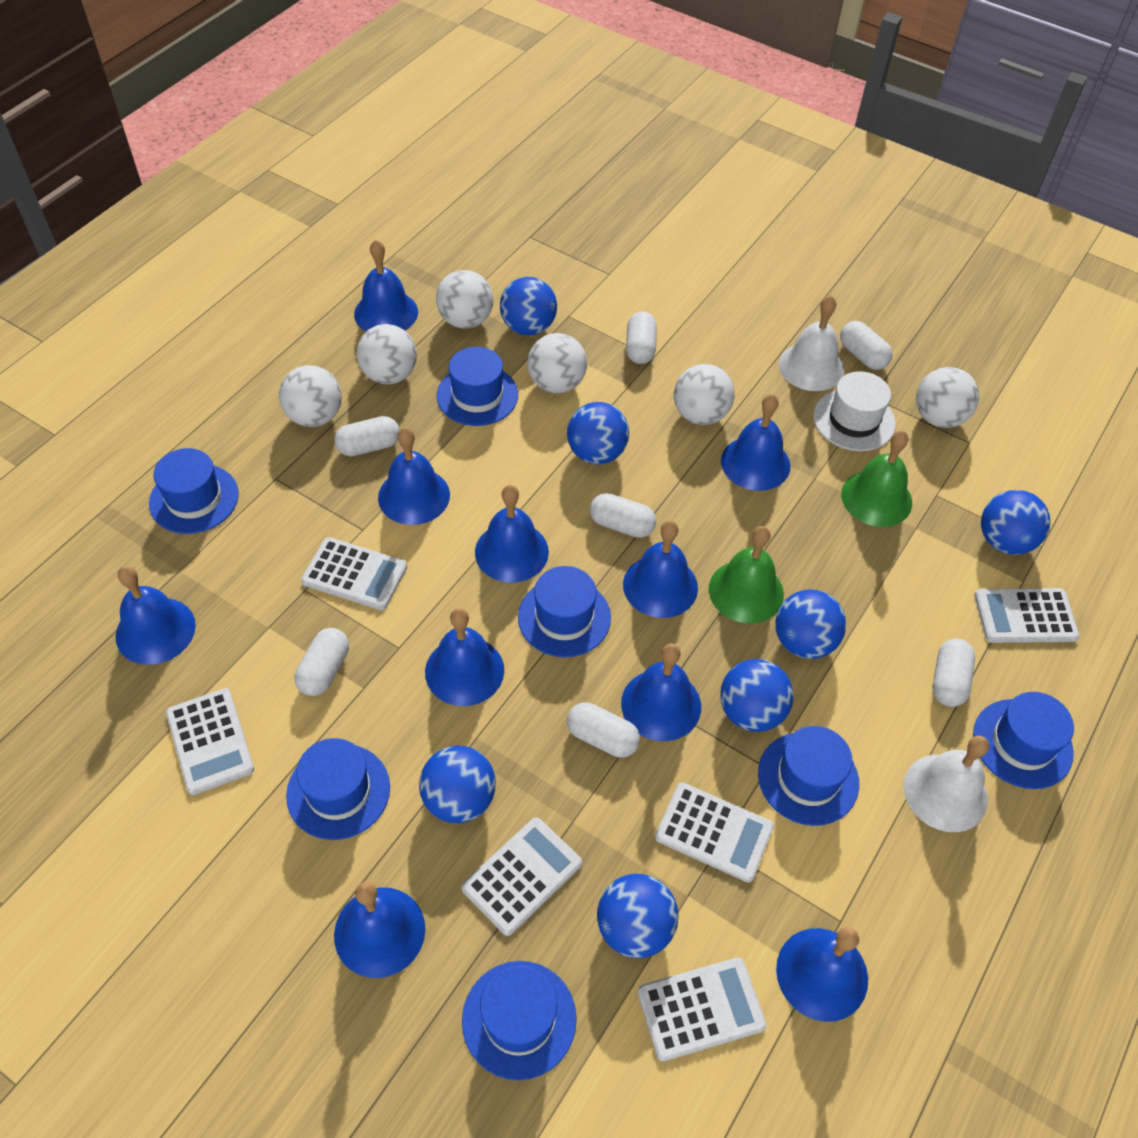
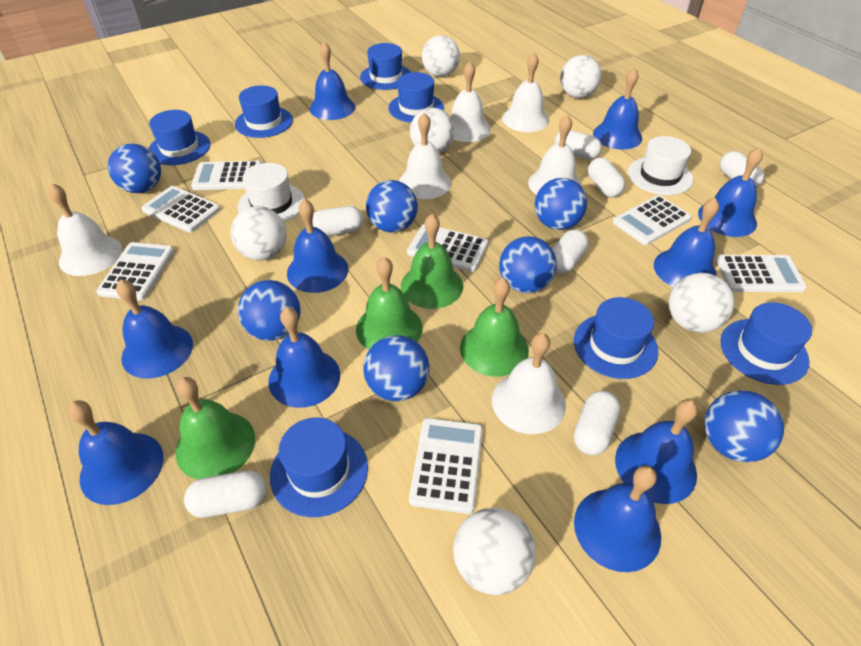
green bell: 2 -> 4
white bell: 2 -> 6
white calculator: 6 -> 7
white hat: 1 -> 2

